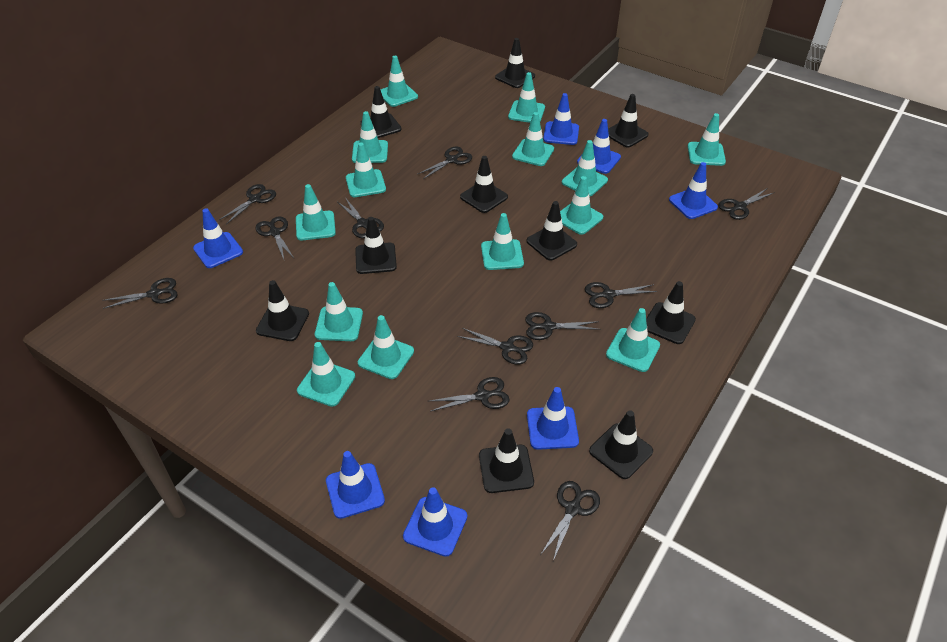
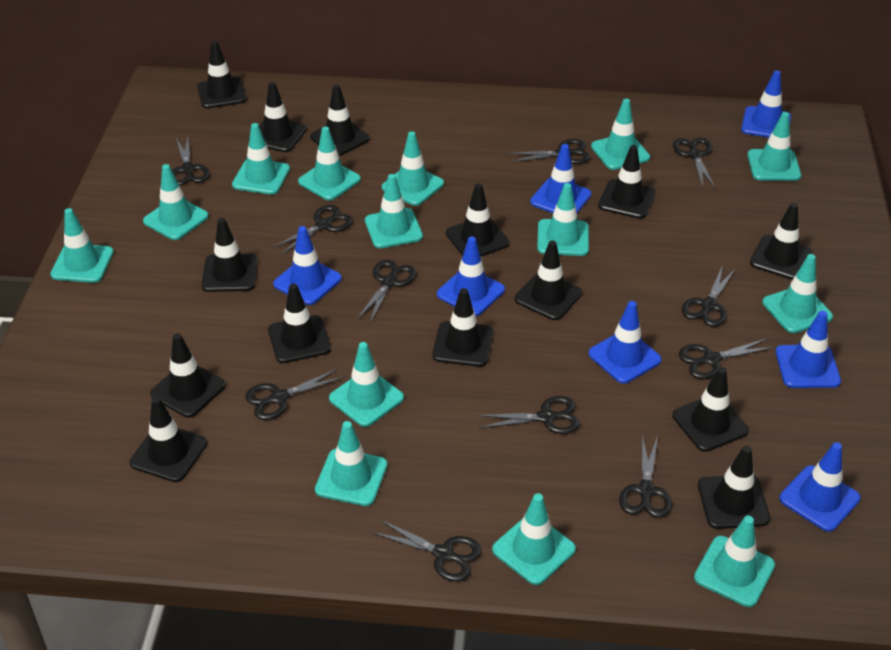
black traffic cone: 10 -> 14

